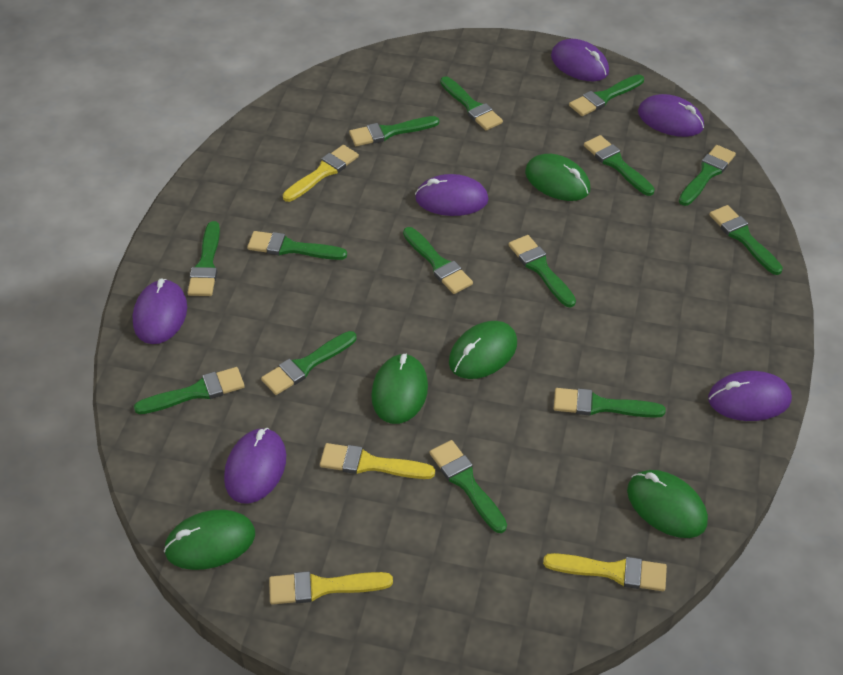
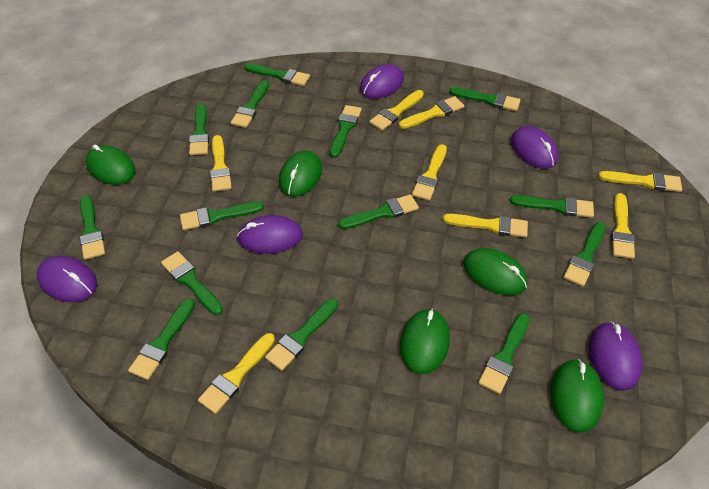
purple mouse: 6 -> 5
yellow brush: 4 -> 8

